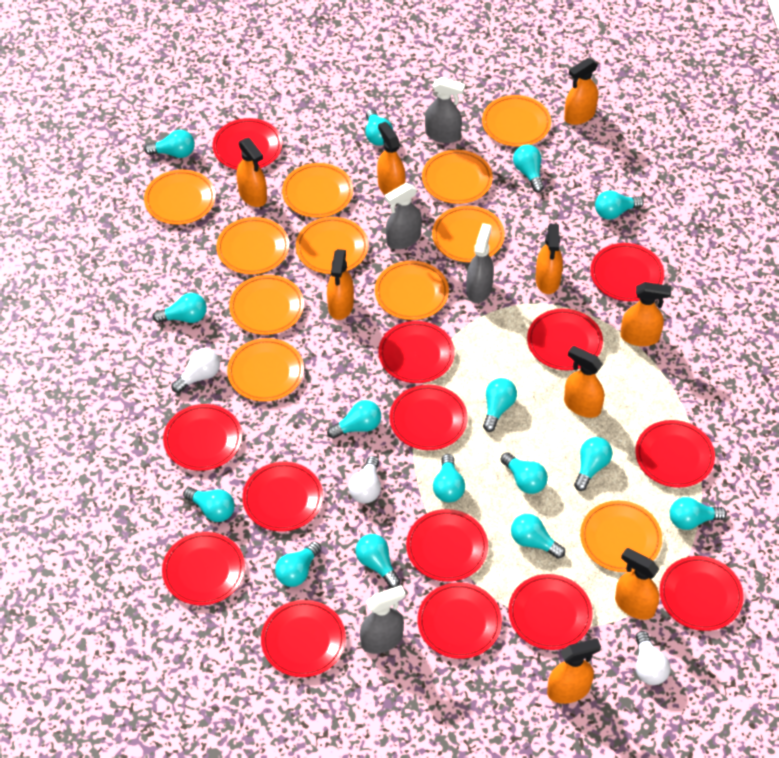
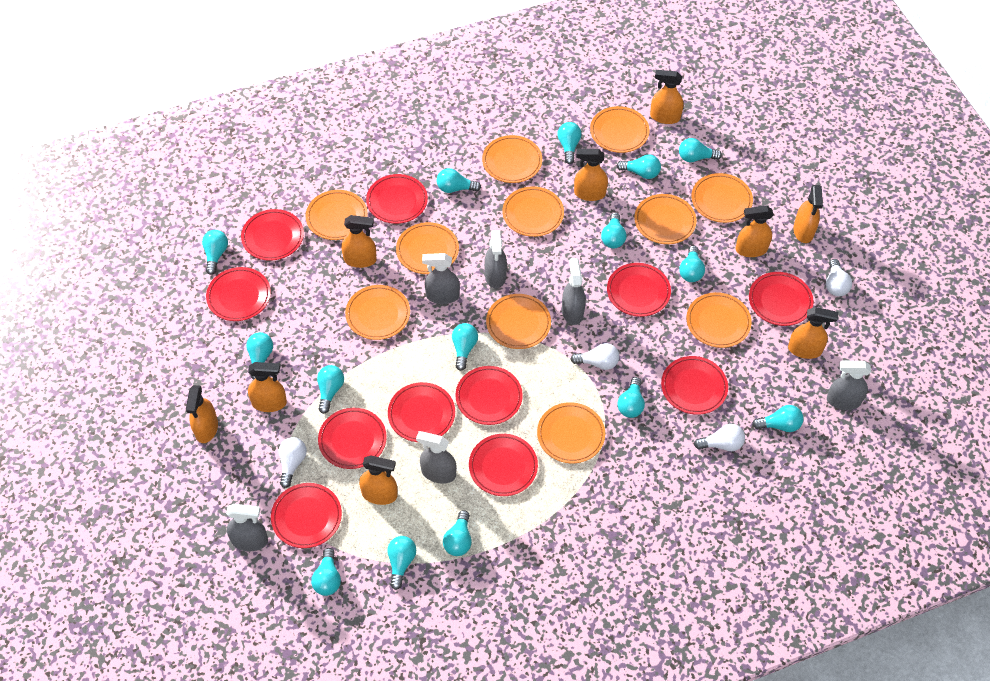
grey spray bottle: 4 -> 6
red plate: 14 -> 11
white light bulb: 3 -> 4

